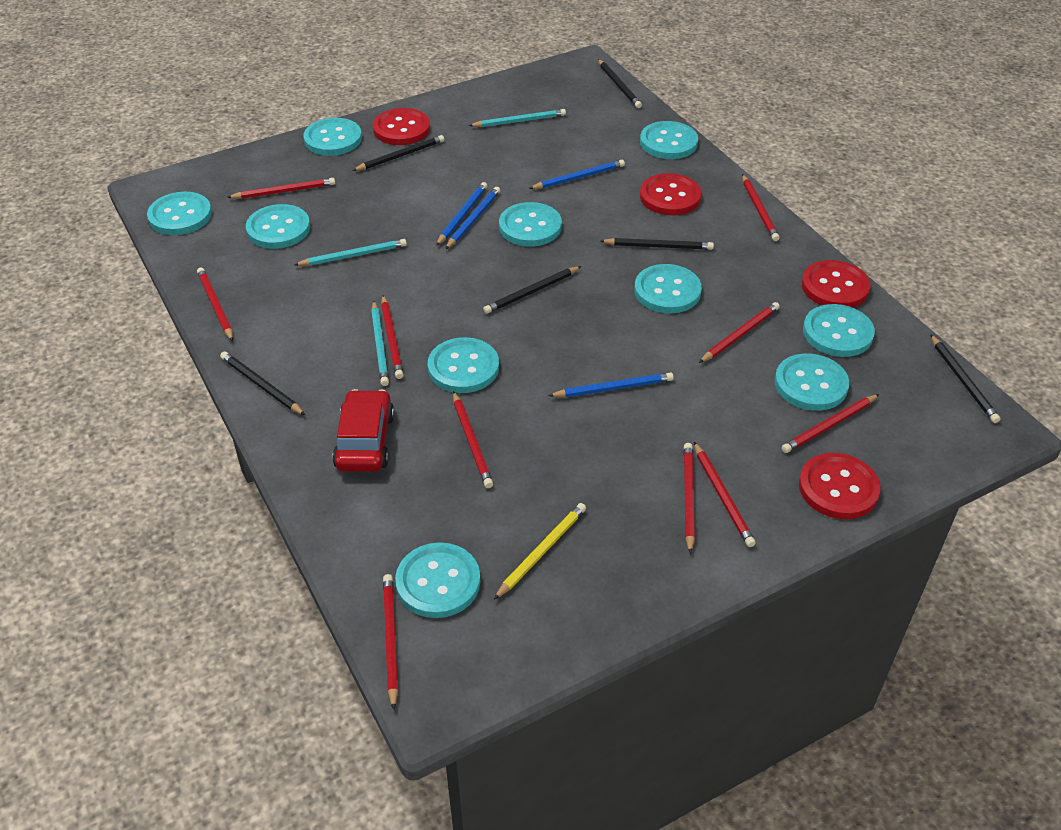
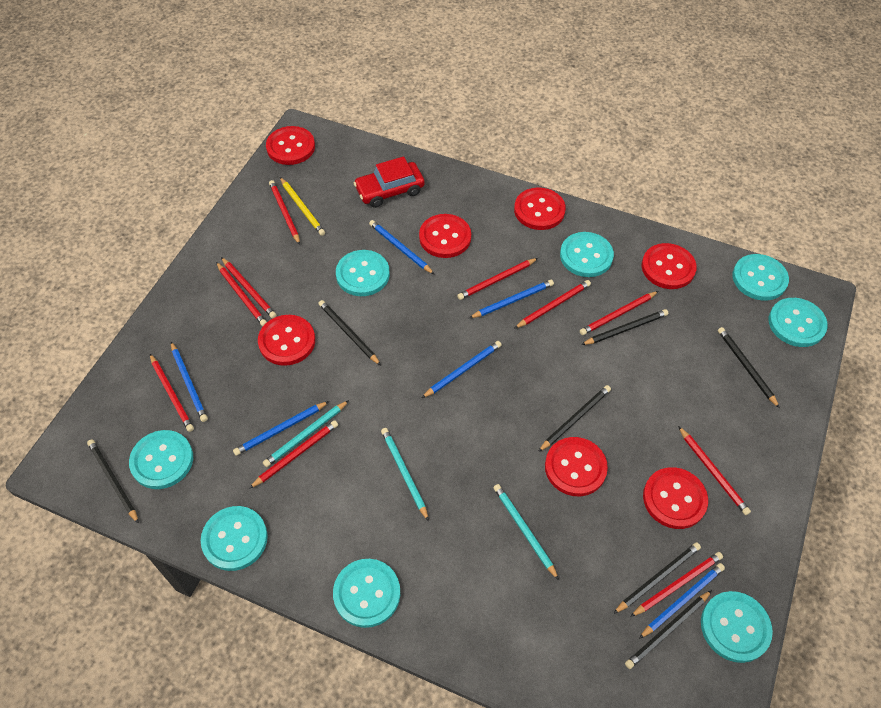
black pencil: 6 -> 7
blue pencil: 4 -> 6
red button: 4 -> 7
turquoise button: 10 -> 8

